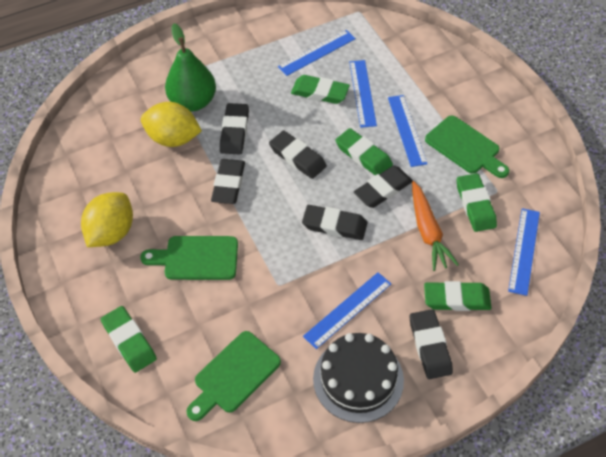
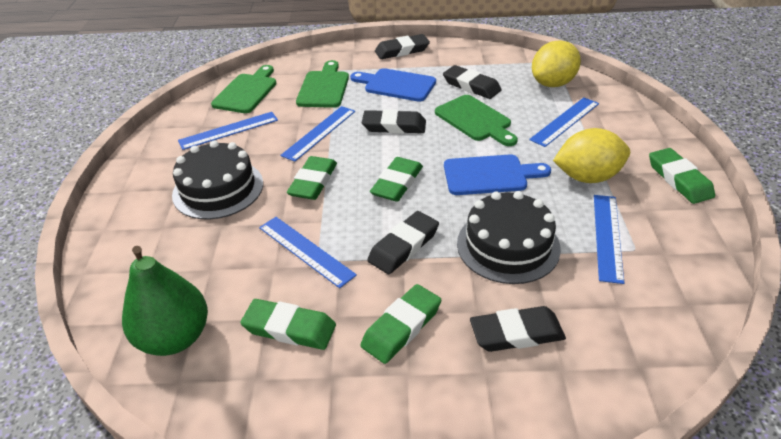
black cake: 1 -> 2
black eraser: 6 -> 5
blue cutting board: 0 -> 2
orange carrot: 1 -> 0

